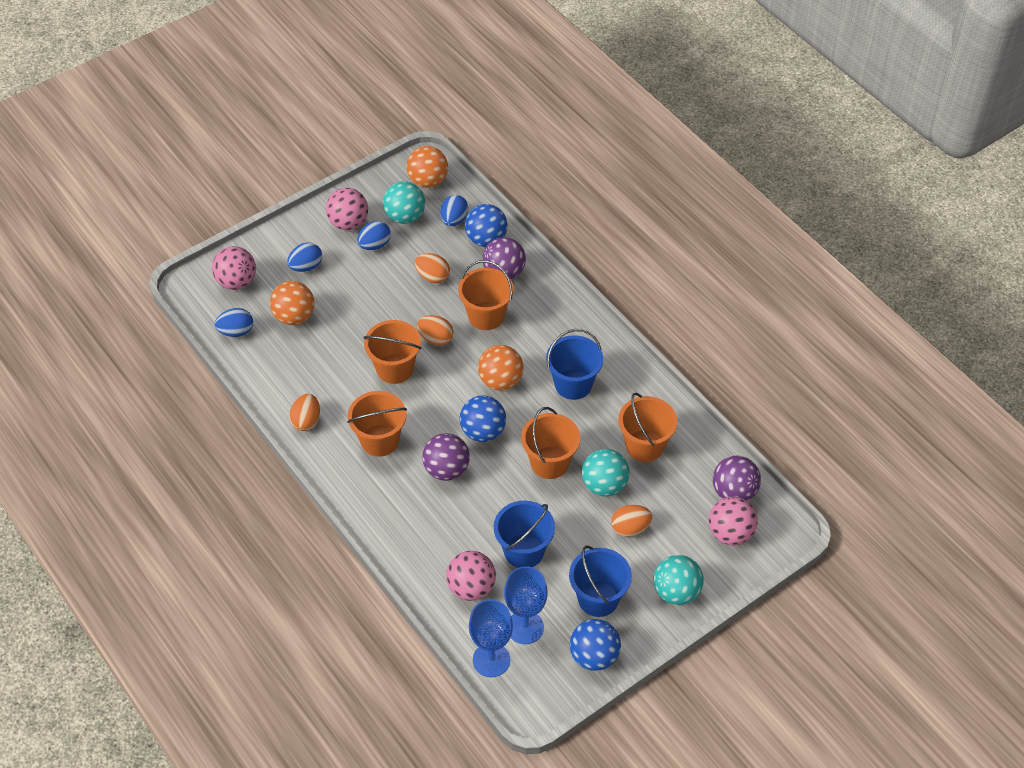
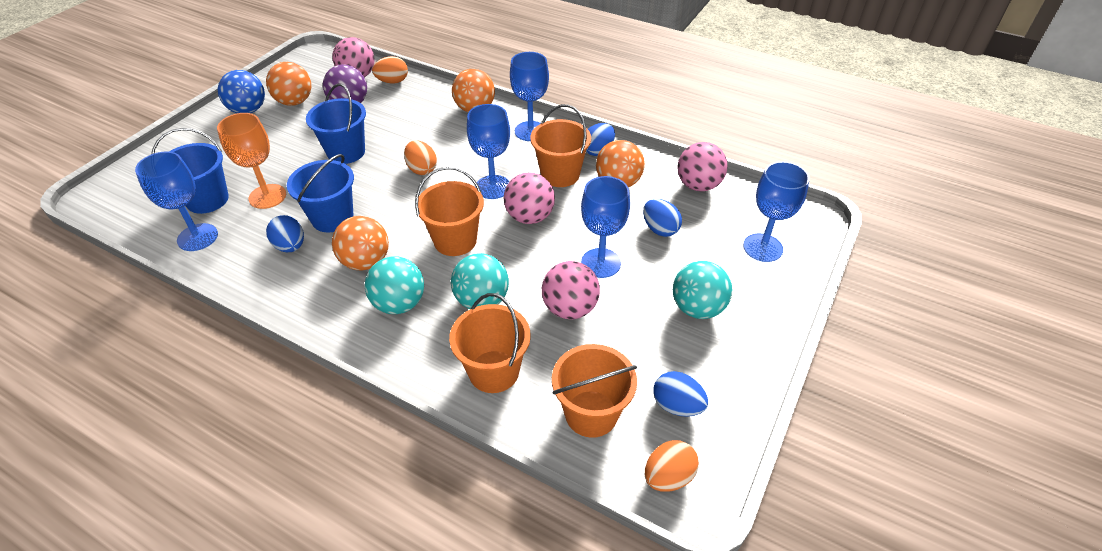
blue ball: 3 -> 1
blue goblet: 2 -> 5
orange ball: 3 -> 4
orange bucket: 5 -> 4
orange egg: 4 -> 3
orange goblet: 0 -> 1
purple ball: 3 -> 1

